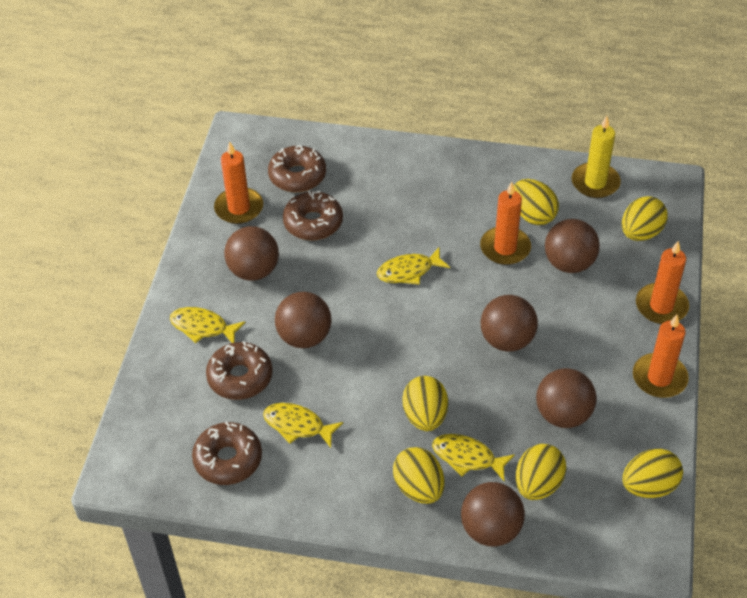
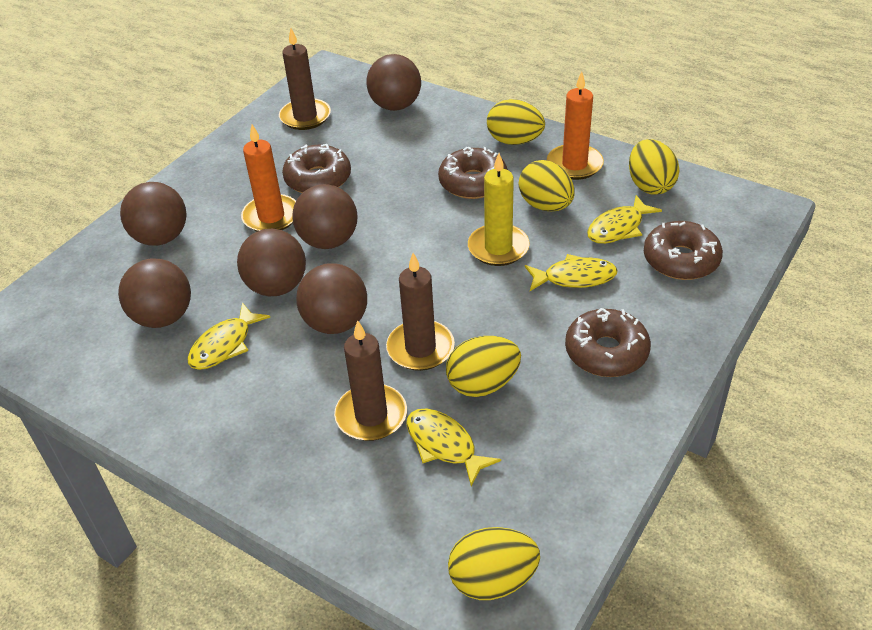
brown candle: 0 -> 3
orange candle: 4 -> 2
yellow egg: 6 -> 5

